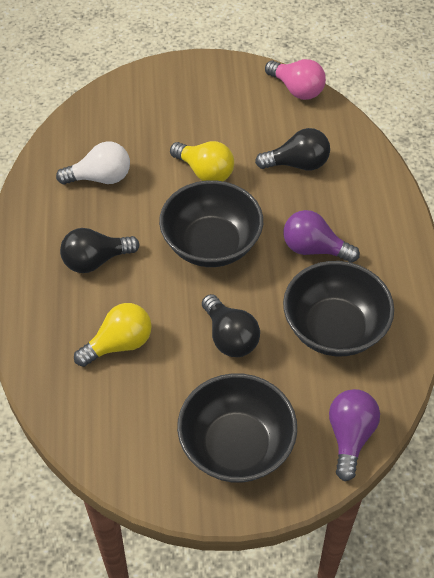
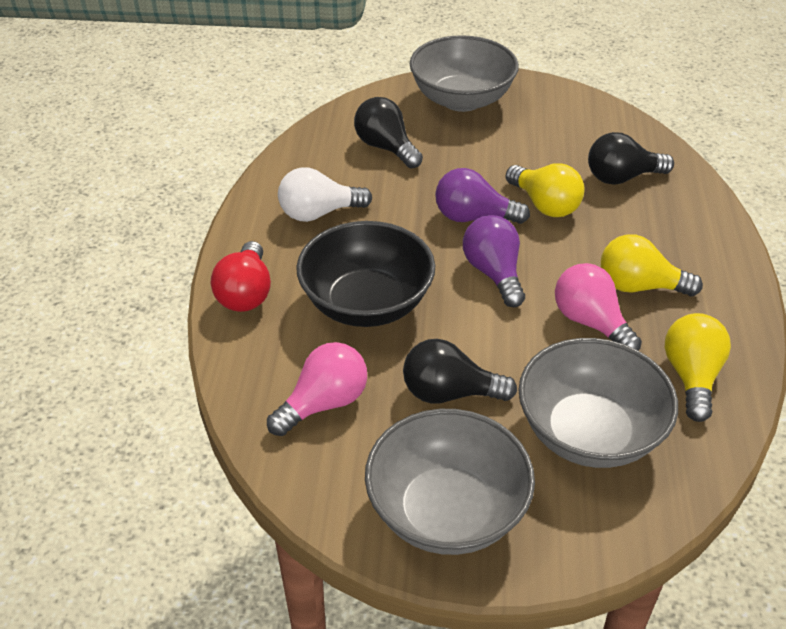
black bowl: 3 -> 1
grey bowl: 0 -> 3
pink light bulb: 1 -> 2
red light bulb: 0 -> 1
yellow light bulb: 2 -> 3

